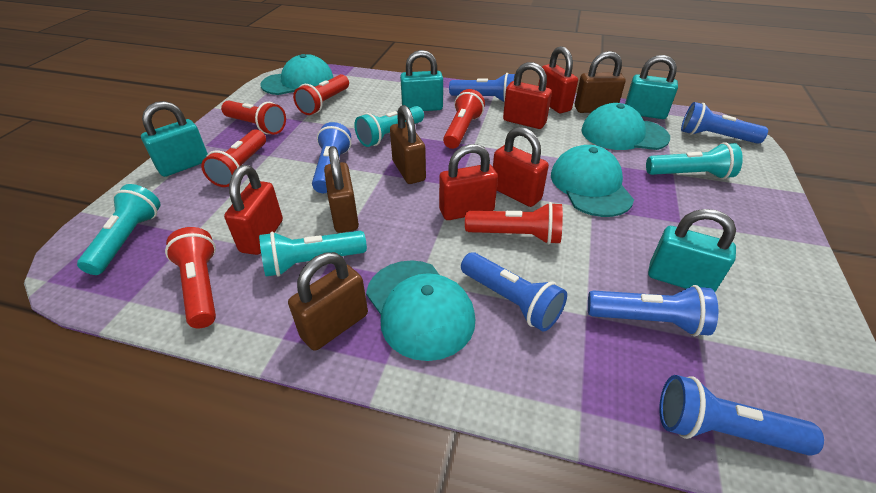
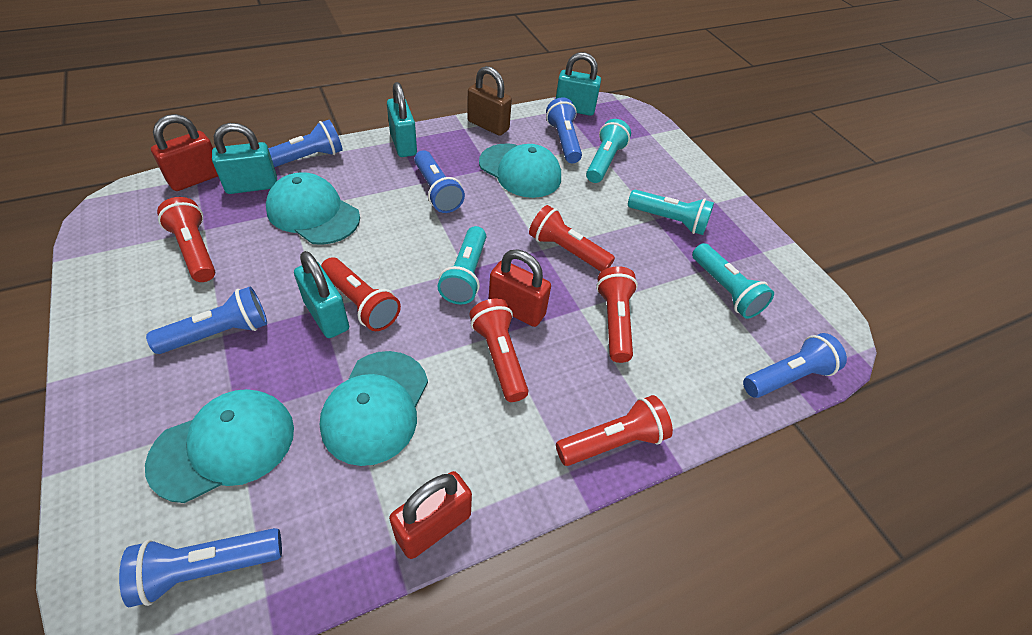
brown padlock: 4 -> 1
red padlock: 5 -> 3

